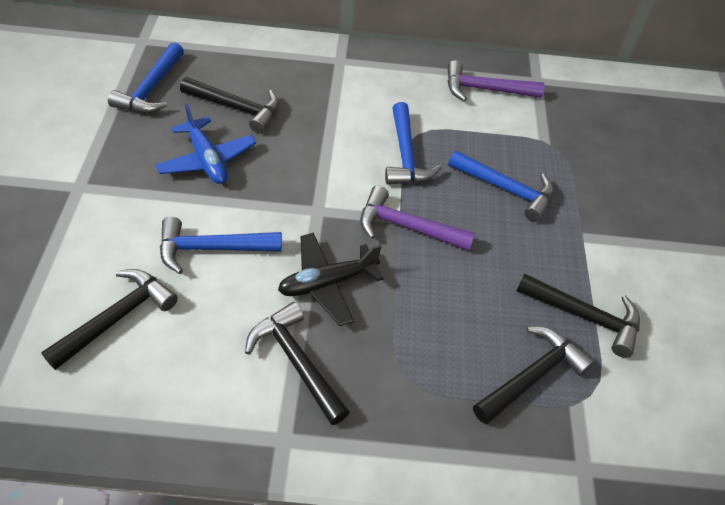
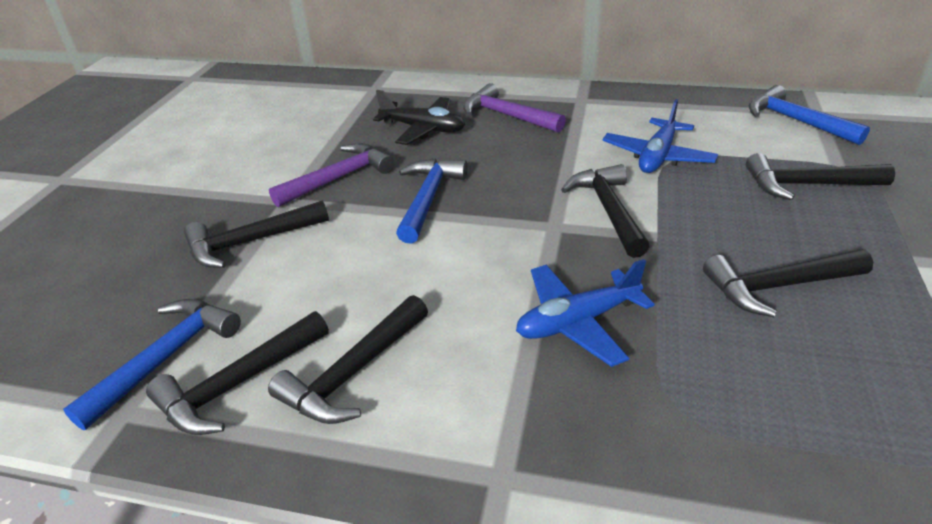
black hammer: 5 -> 6
blue hammer: 4 -> 3
blue plane: 1 -> 2

